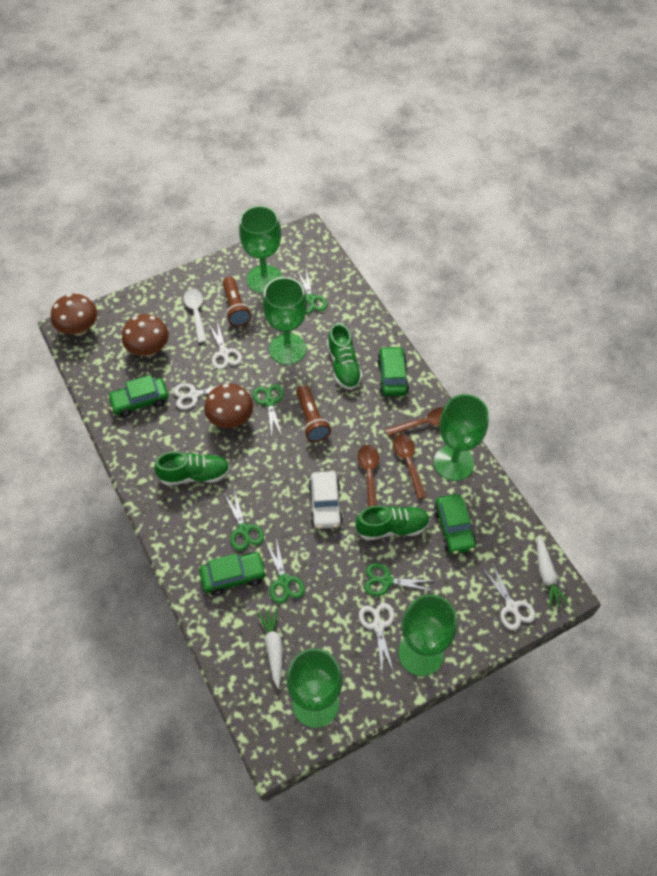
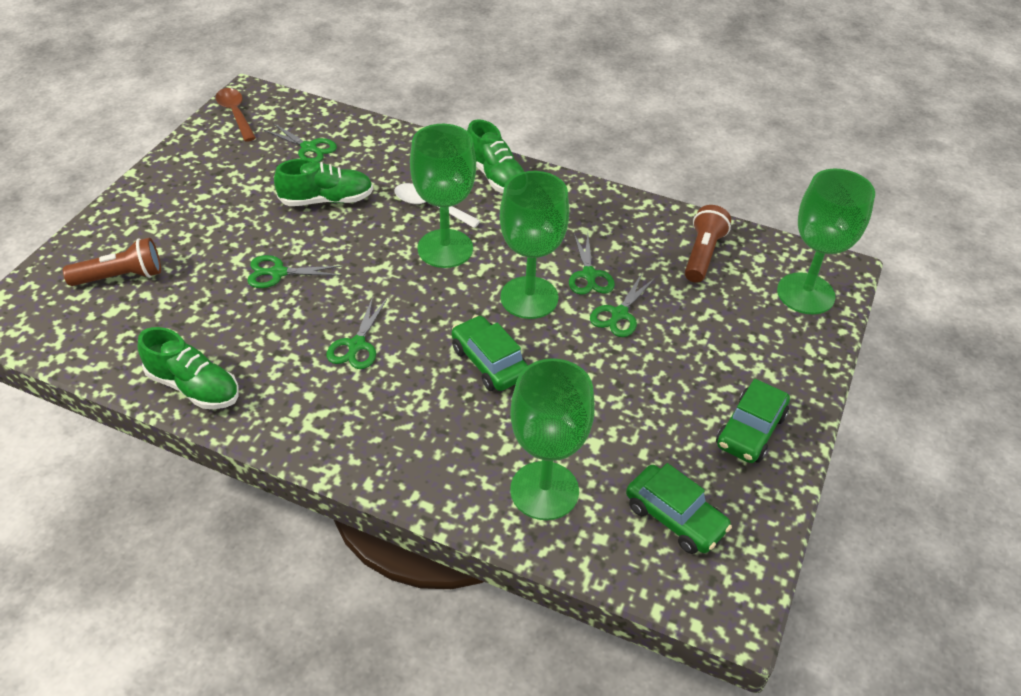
brown mushroom: 3 -> 0
brown spoon: 3 -> 1
green car: 4 -> 3
green goblet: 5 -> 4
white car: 1 -> 0
white carrot: 2 -> 0
white scissors: 4 -> 0

